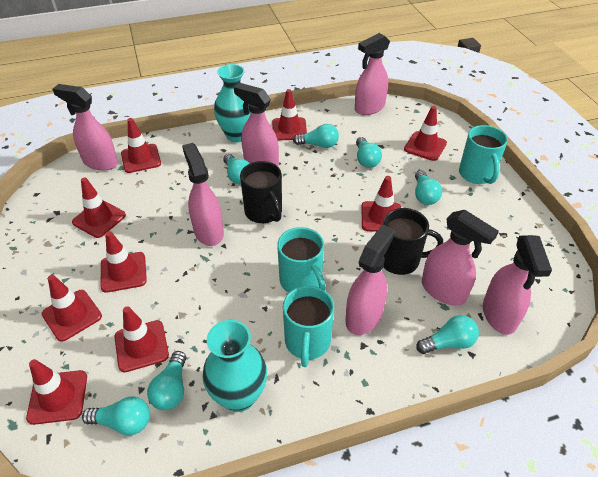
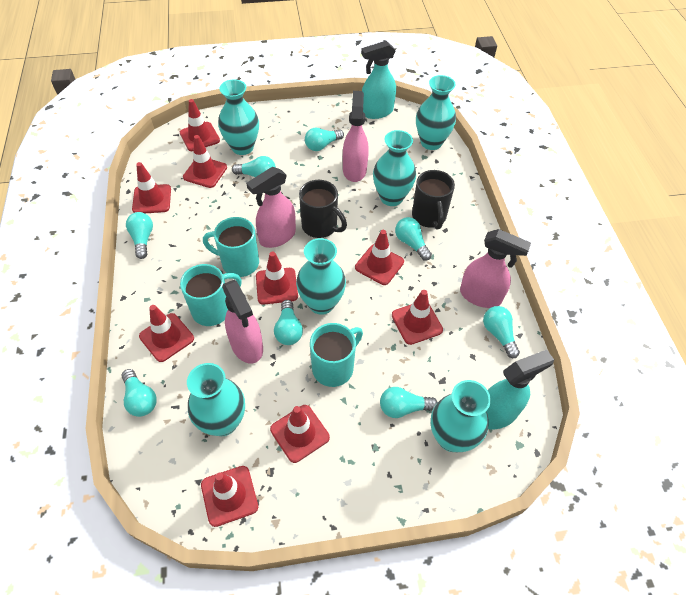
pink spray bottle: 7 -> 4
turquoise light bulb: 7 -> 8
turquoise spray bottle: 0 -> 2
turquoise vase: 2 -> 6

